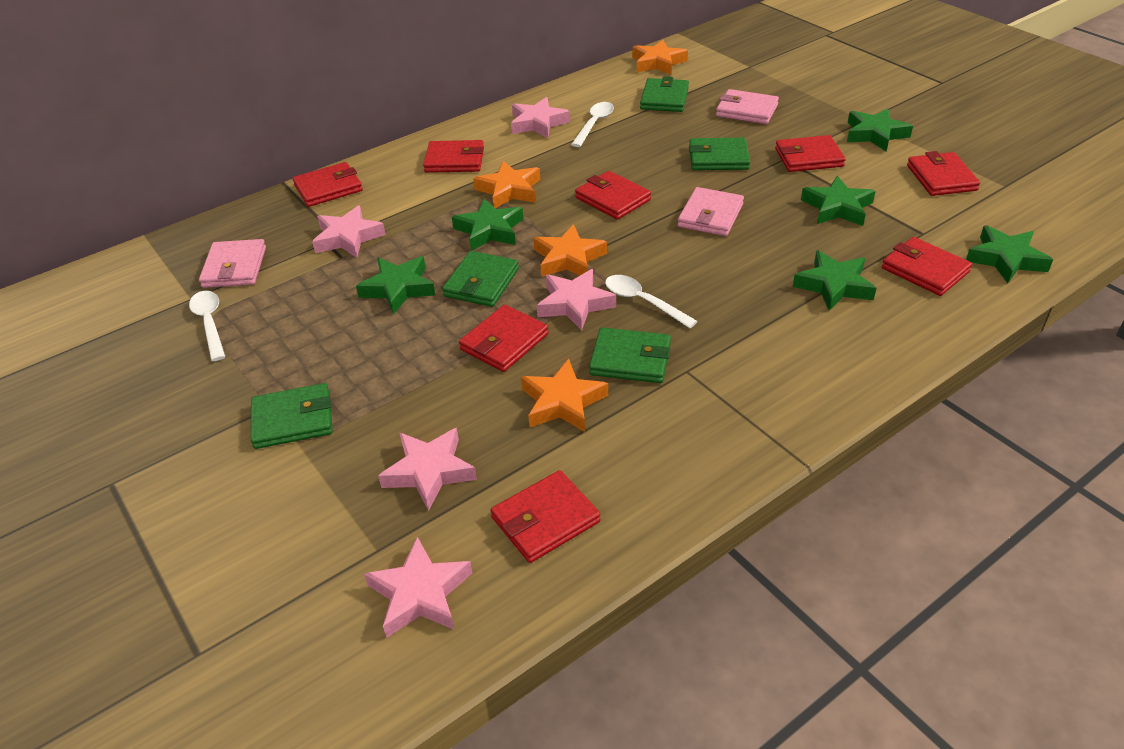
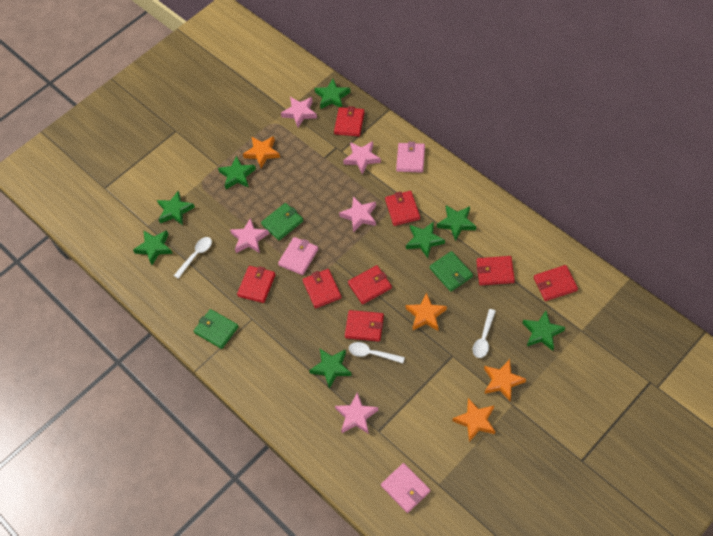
green star: 6 -> 8
green wallet: 5 -> 3

